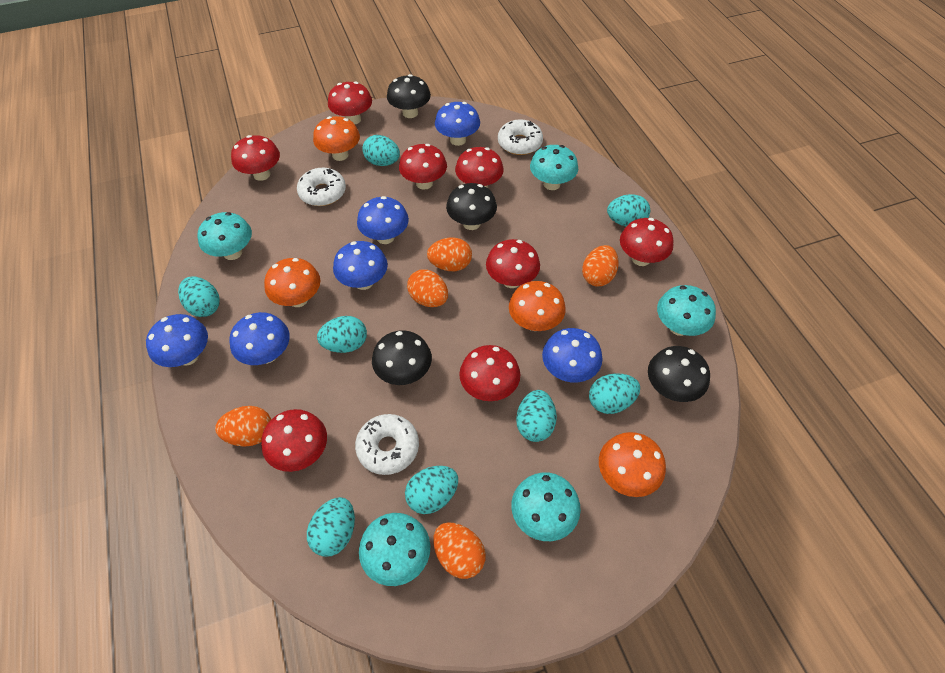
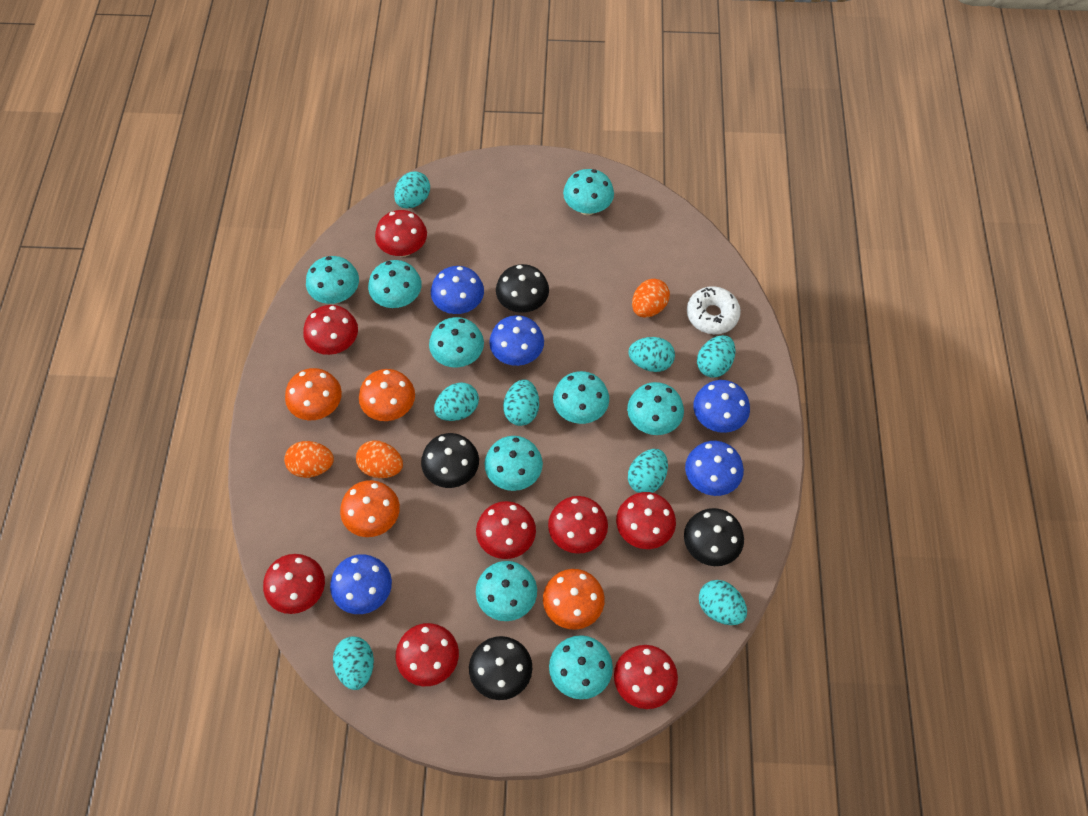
blue mushroom: 6 -> 5
orange egg: 5 -> 3
turquoise mushroom: 5 -> 9
white donut: 3 -> 1

